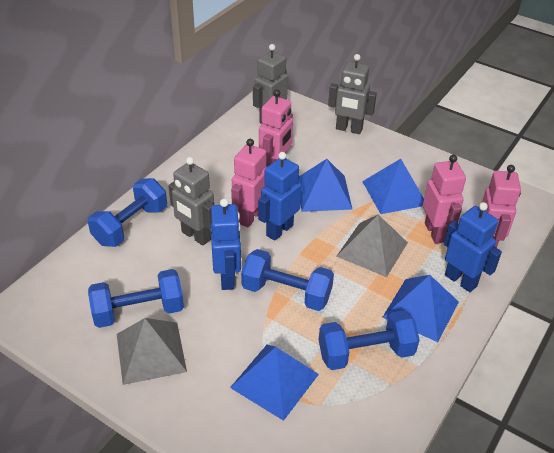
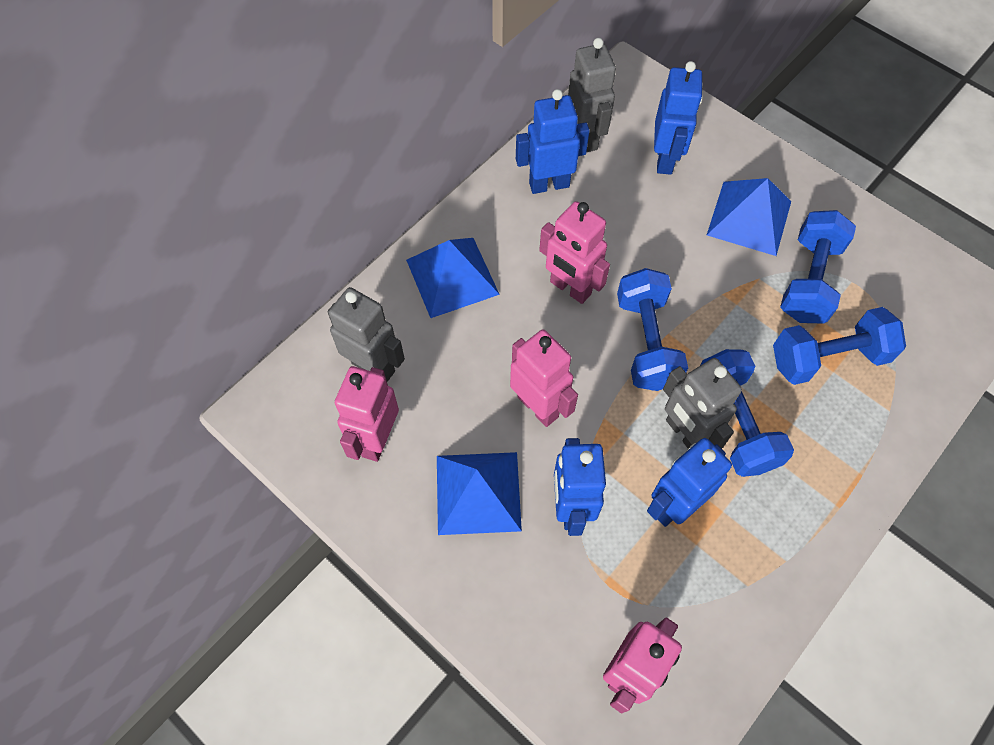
blue pyramid: 4 -> 3
blue robot: 3 -> 4
grey pyramid: 2 -> 0

